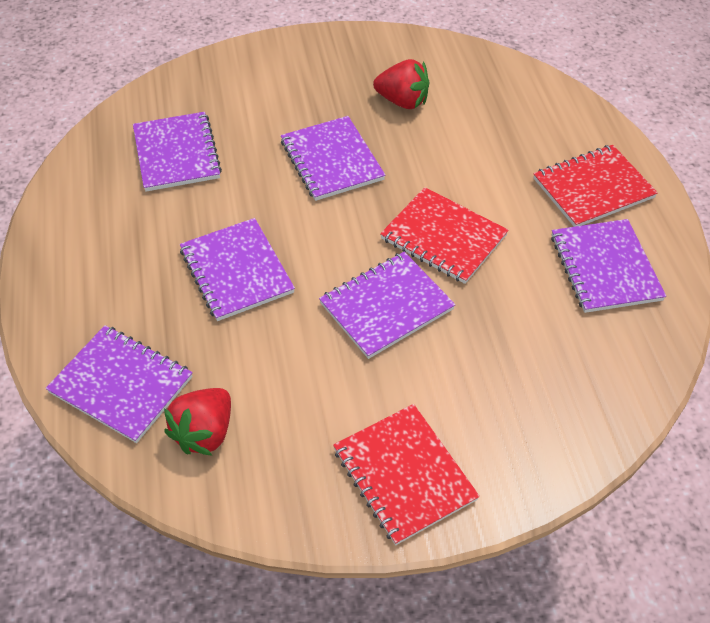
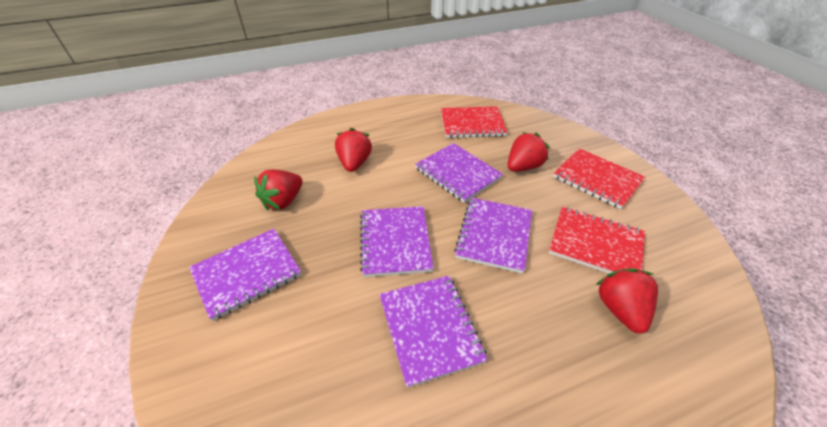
purple notebook: 6 -> 5
red strawberry: 2 -> 4

